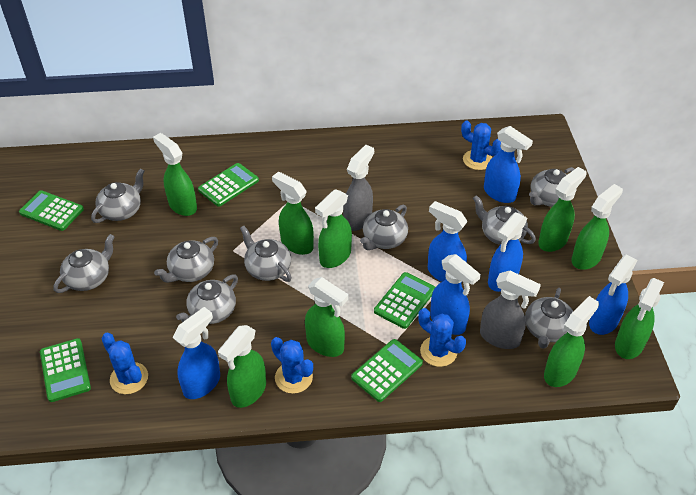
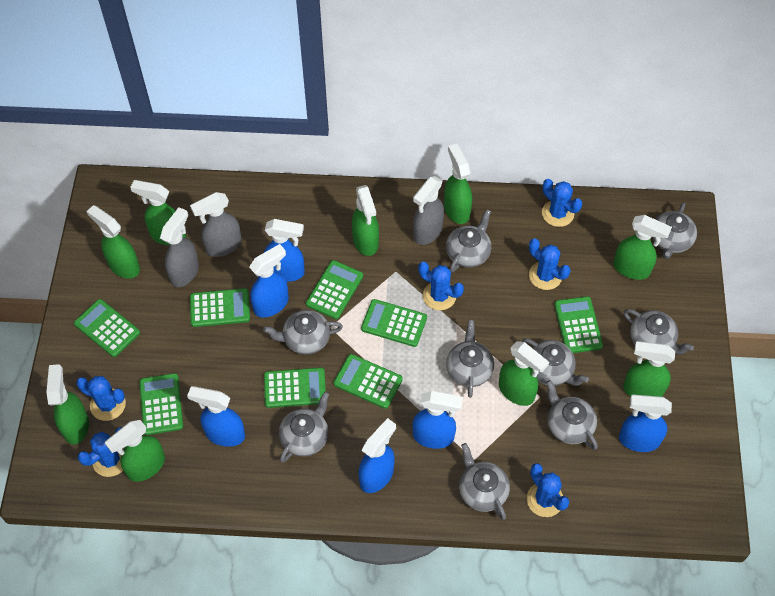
blue cactus: 4 -> 6
green calculator: 5 -> 8
grey spray bottle: 2 -> 3

